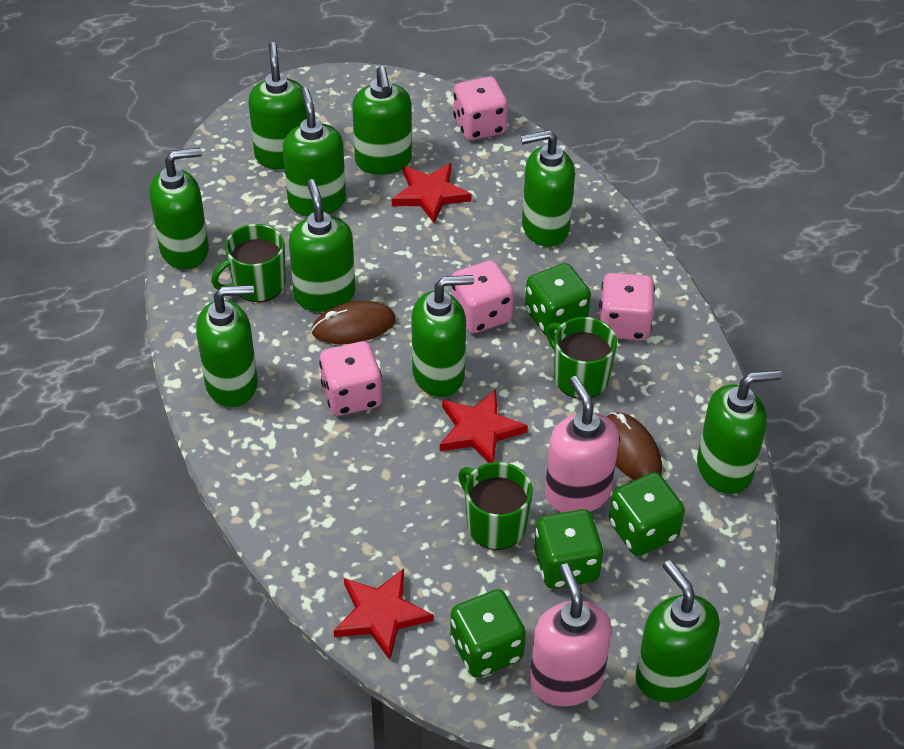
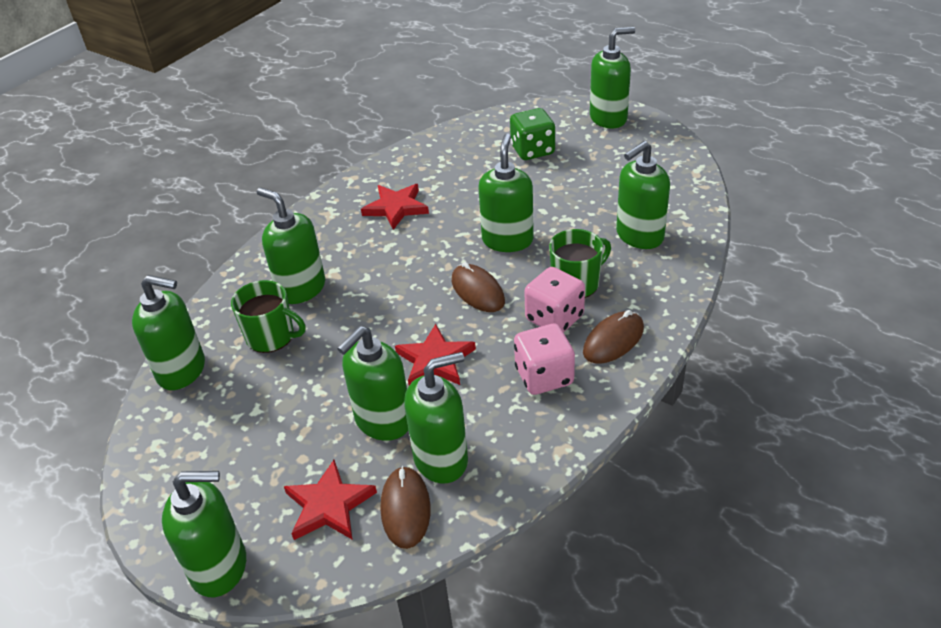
brown mouse: 2 -> 3
green dice: 4 -> 1
green mug: 3 -> 2
green soap dispenser: 10 -> 8
pink dice: 4 -> 2
pink soap dispenser: 2 -> 0

